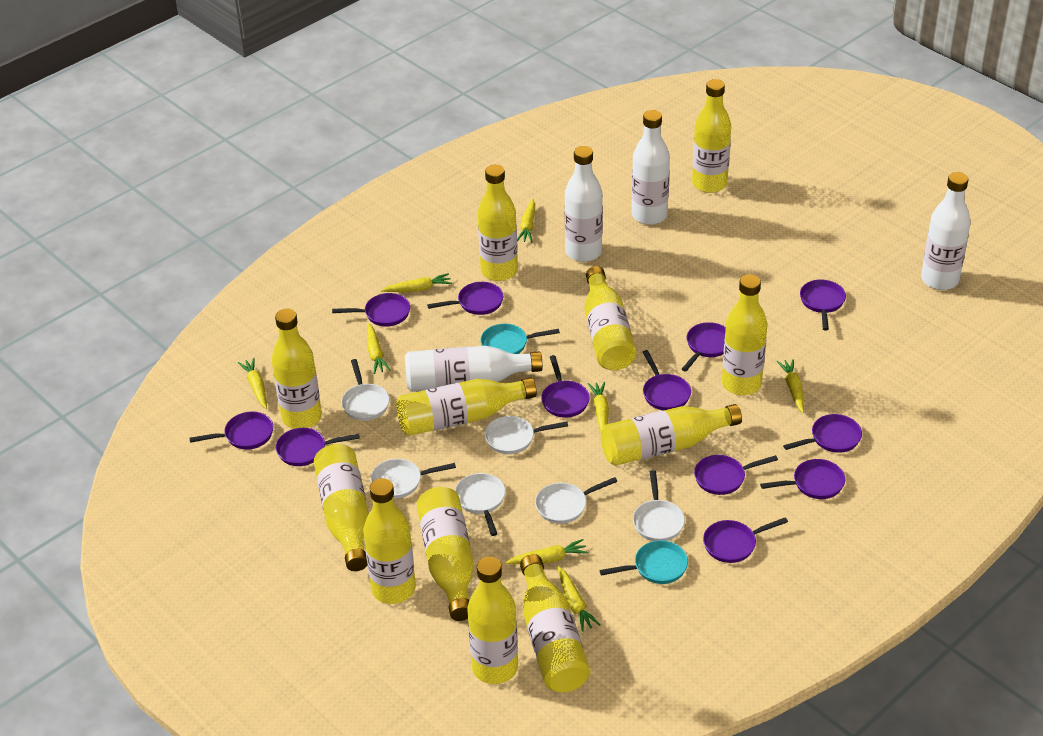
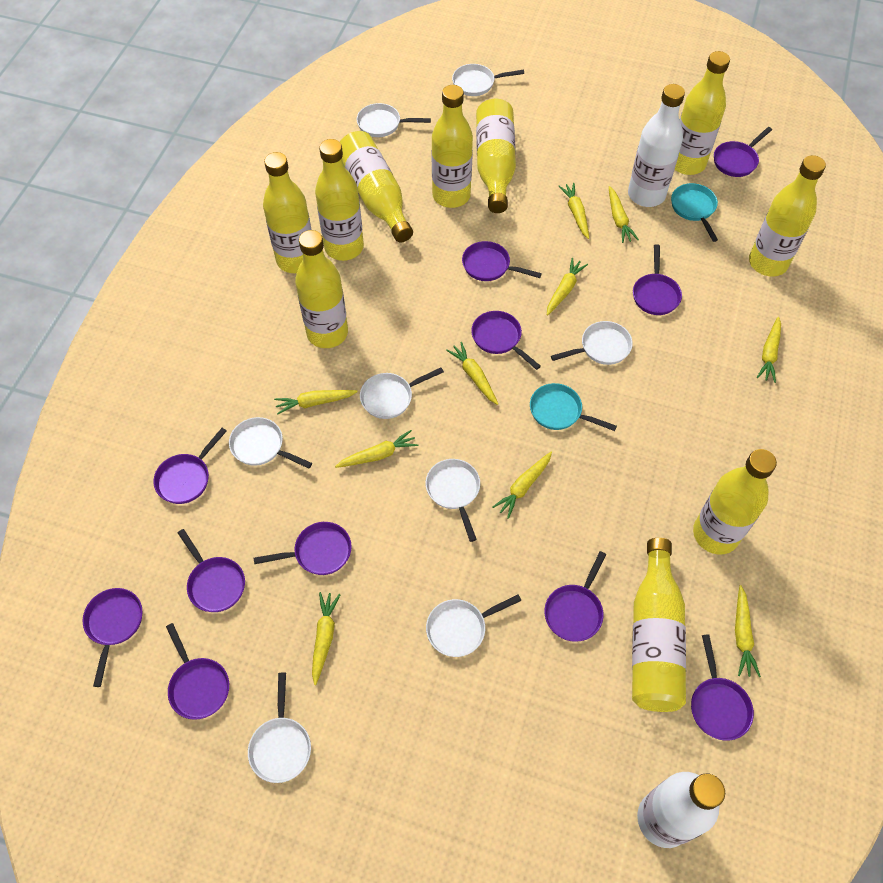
purple pan: 12 -> 11
white bottle: 4 -> 2
white pan: 6 -> 8
yellow bottle: 12 -> 10
yellow carrot: 8 -> 10

